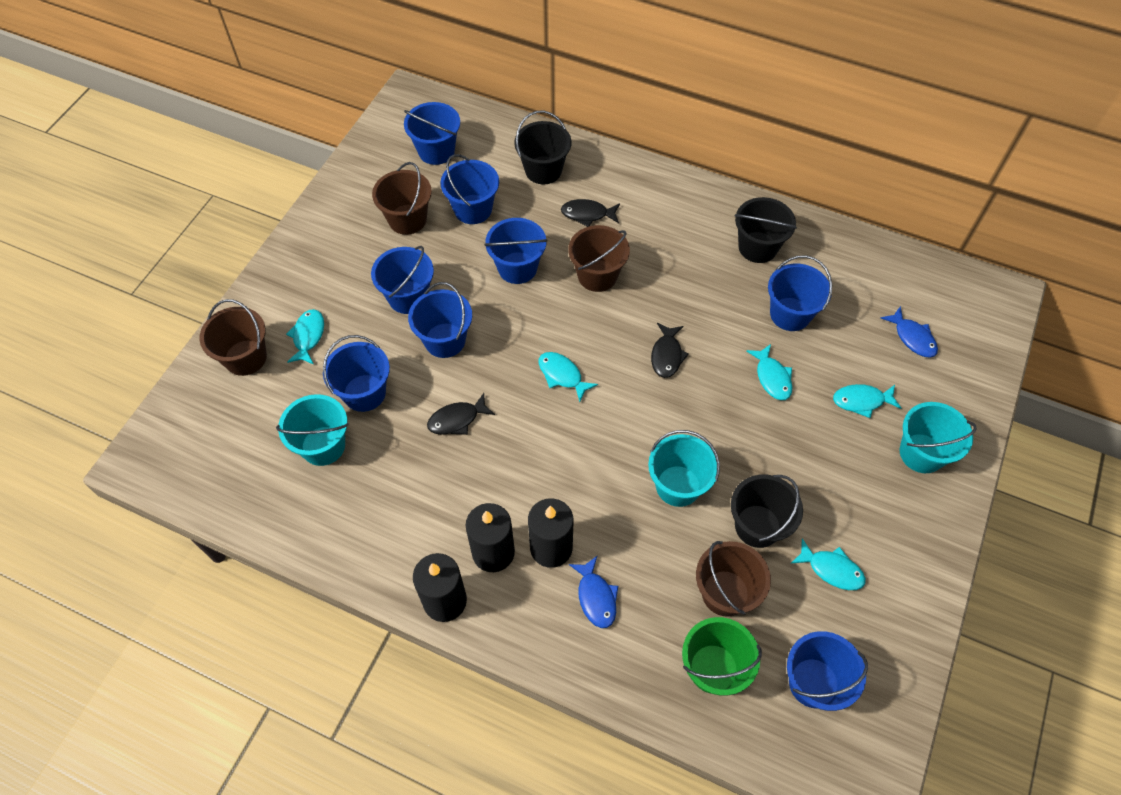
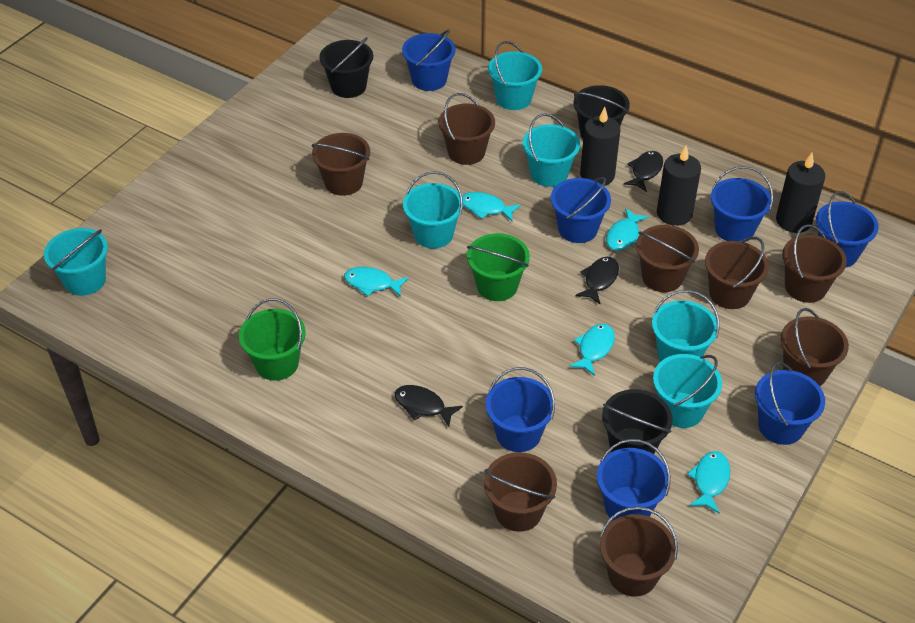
blue bucket: 8 -> 7
blue fish: 2 -> 0
brown bucket: 4 -> 8
green bucket: 1 -> 2
turquoise bucket: 3 -> 6

